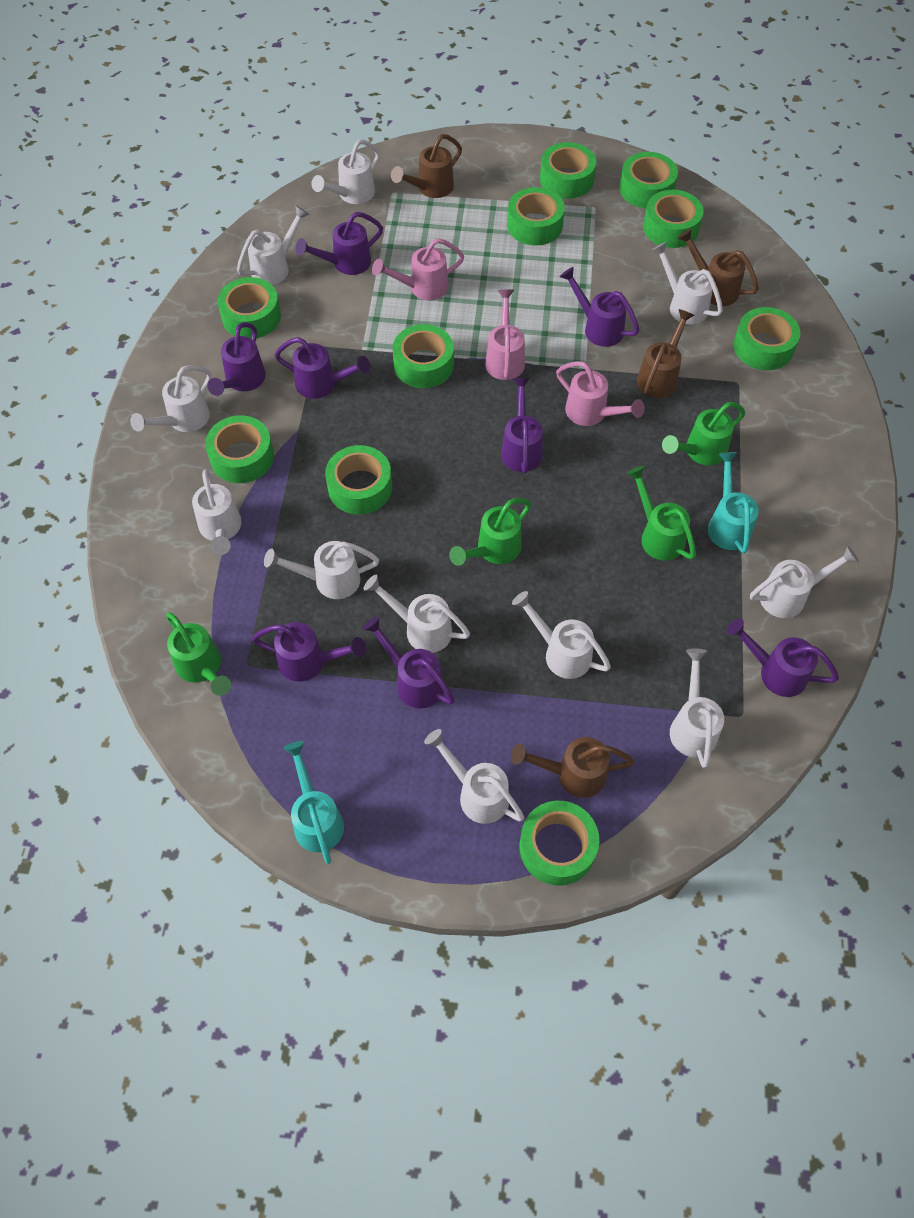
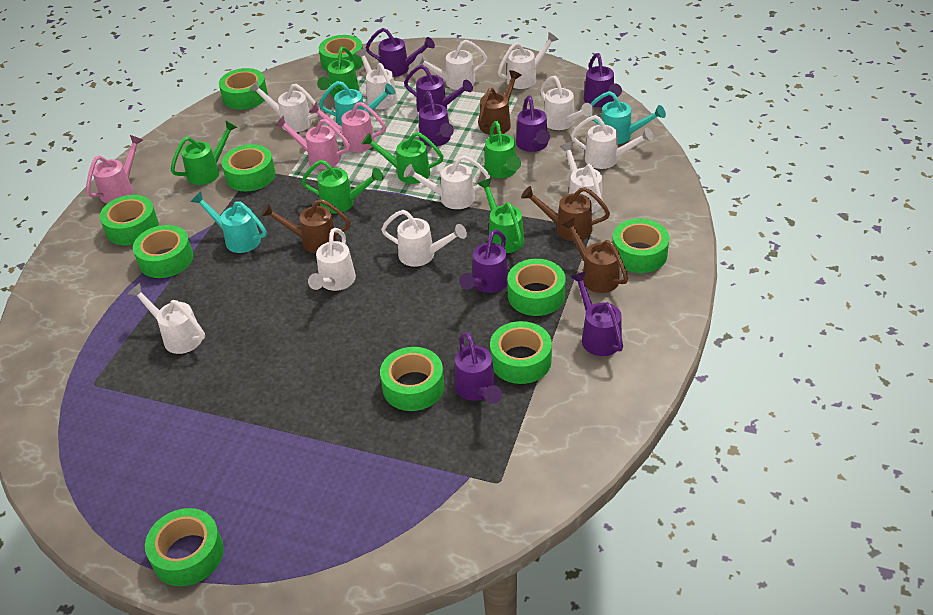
green watering can: 4 -> 6
turquoise watering can: 2 -> 3

